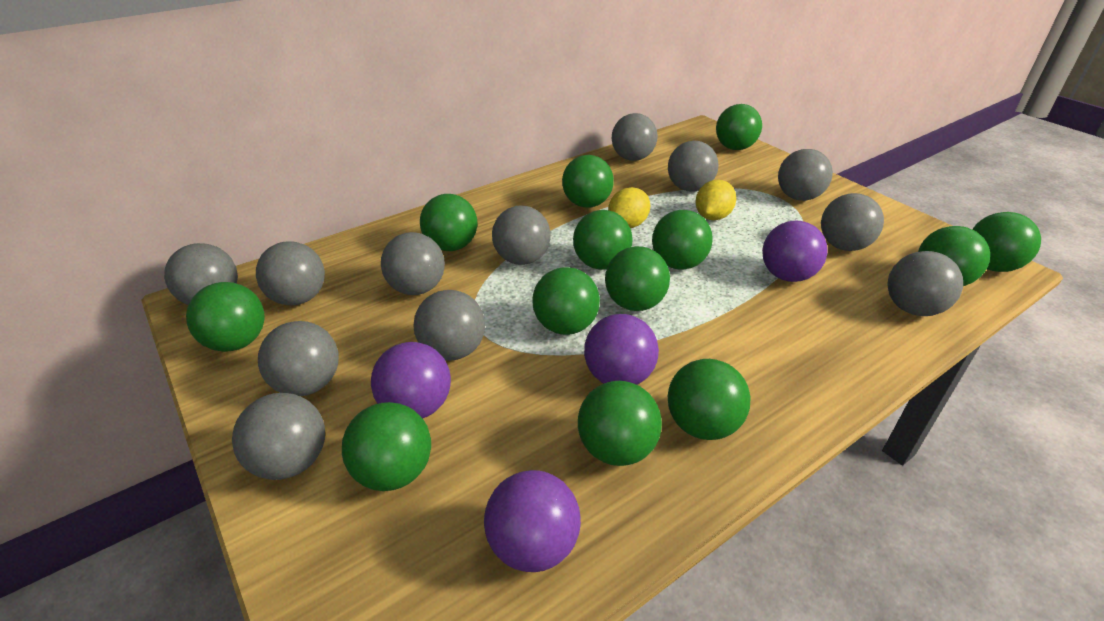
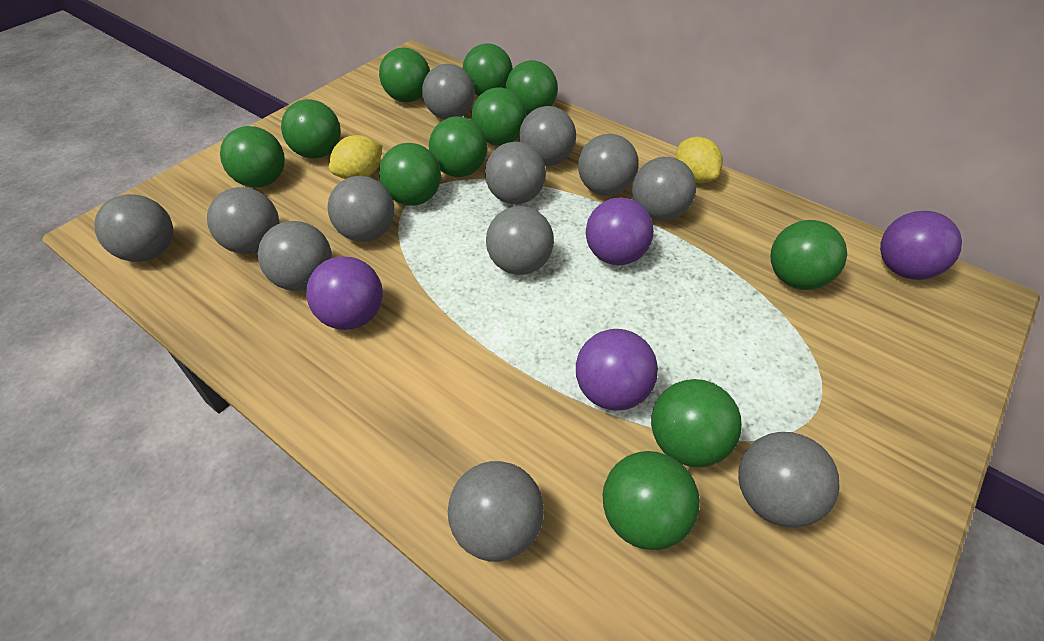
green ball: 13 -> 11

